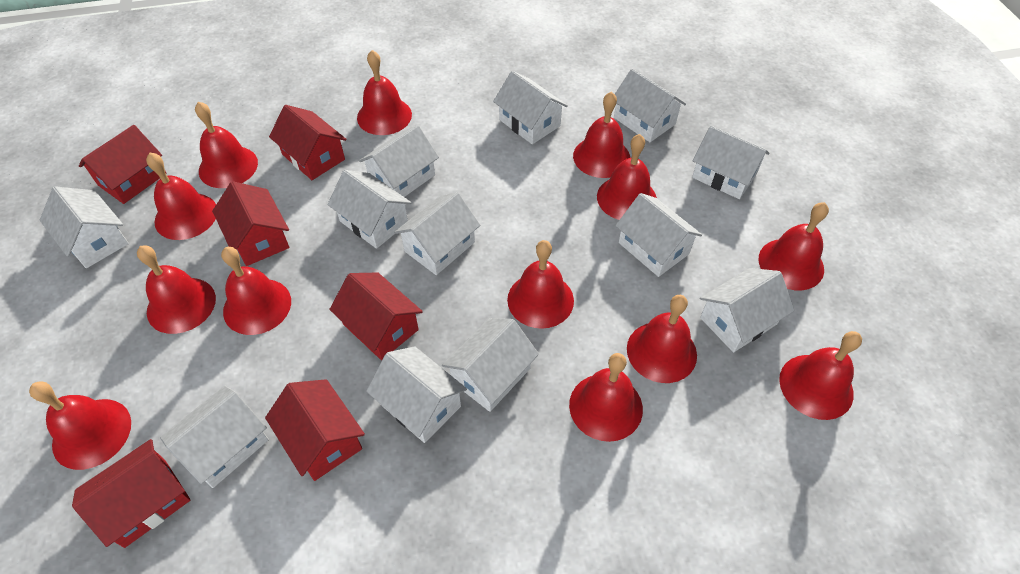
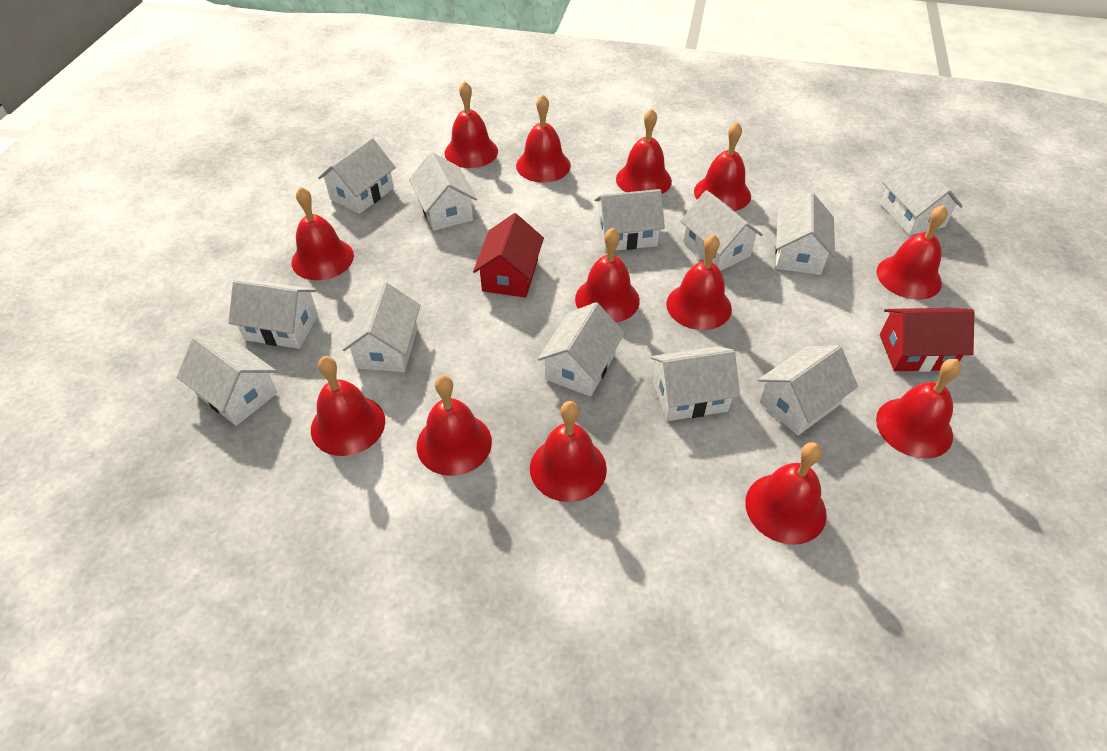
red house: 6 -> 2

